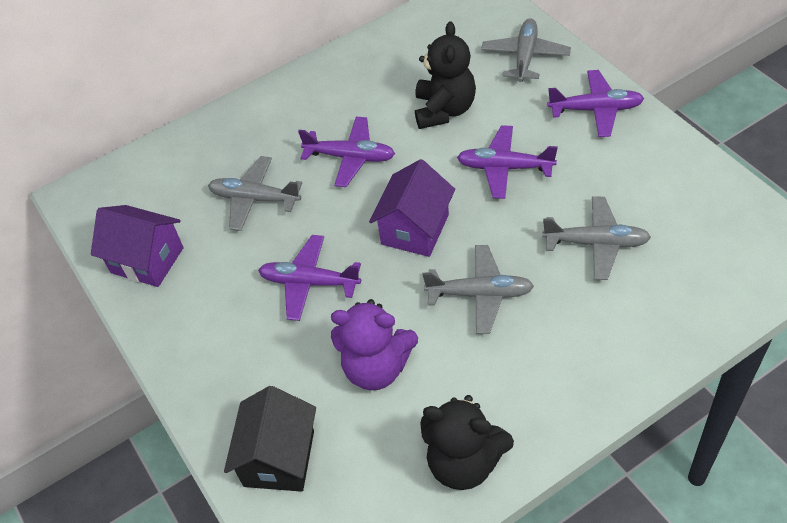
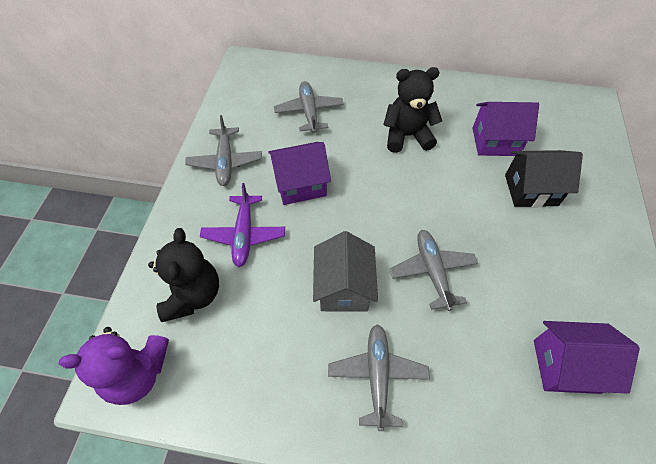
grey house: 0 -> 1
purple house: 2 -> 3
purple plane: 4 -> 1

